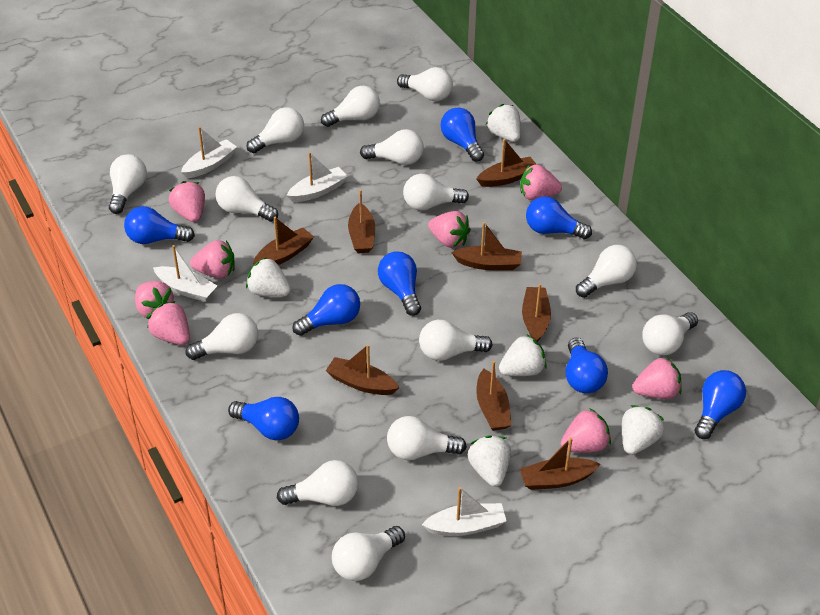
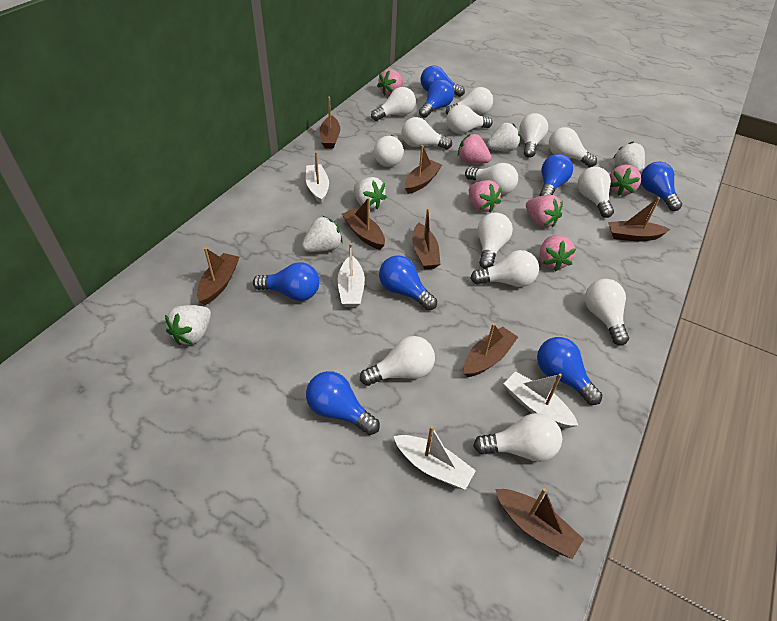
pink strawberry: 8 -> 6

